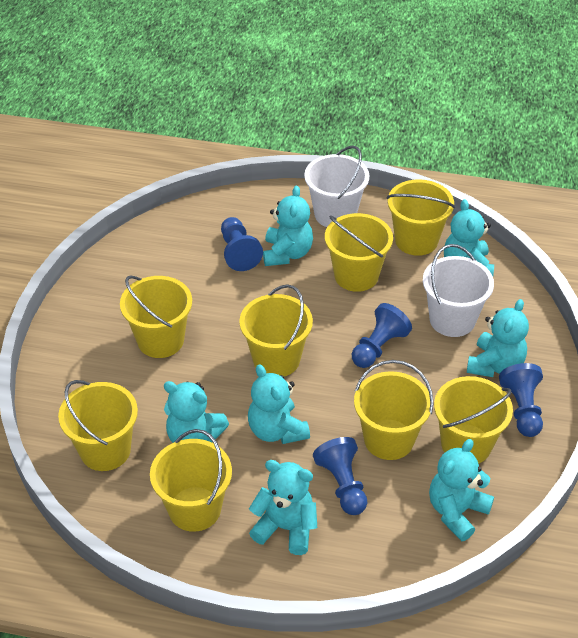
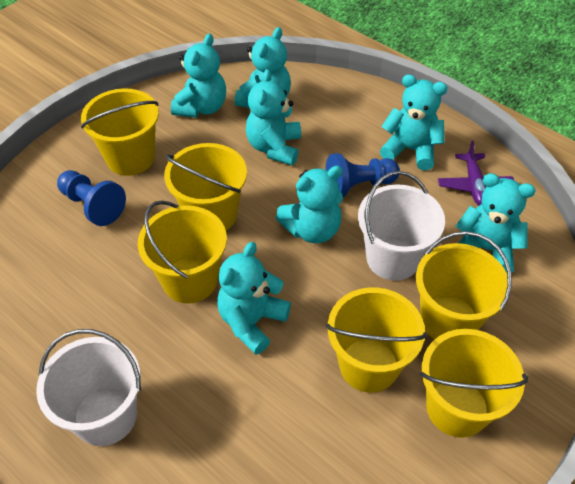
blue pawn: 4 -> 2
purple plane: 0 -> 1
yellow bucket: 8 -> 6

